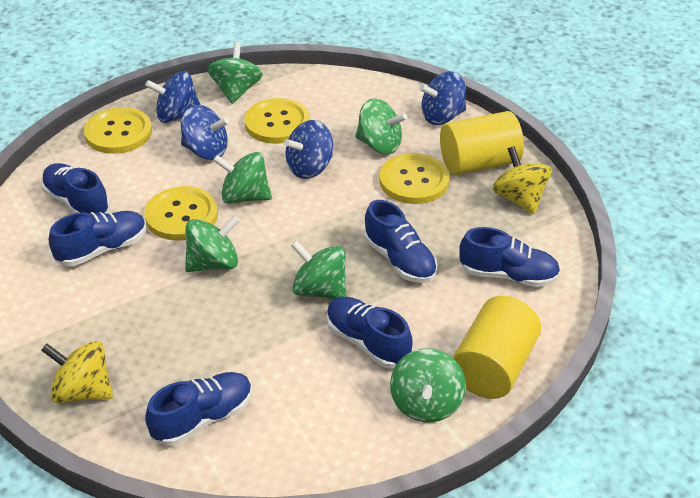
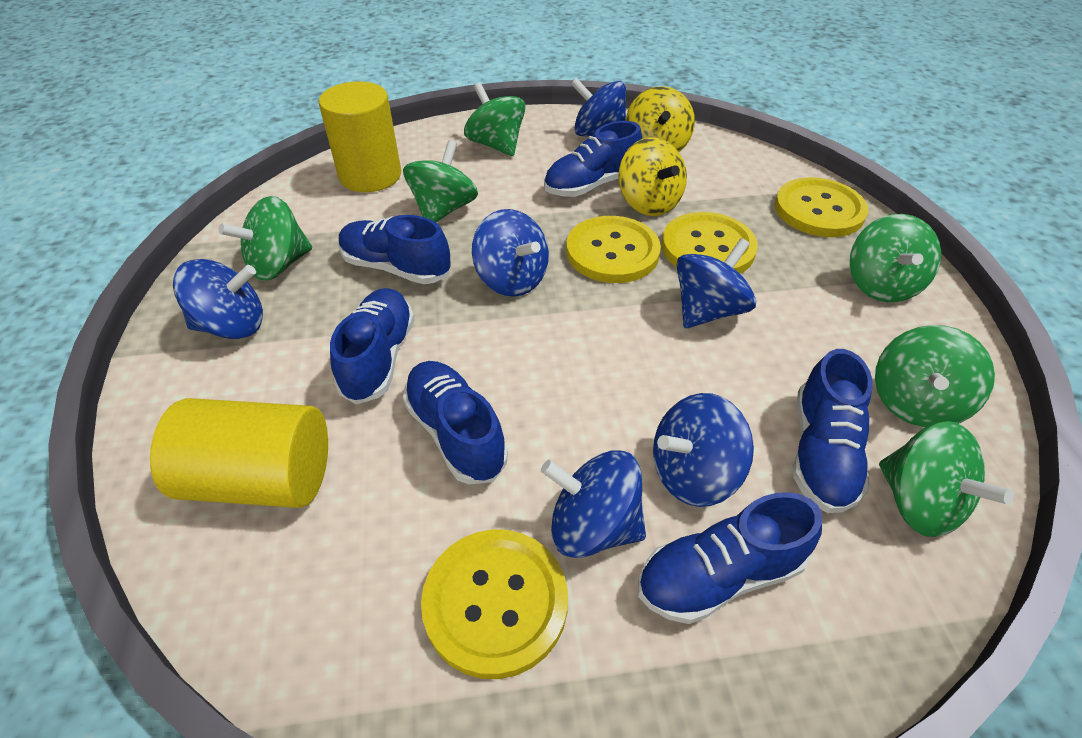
blue spinning top: 4 -> 6

